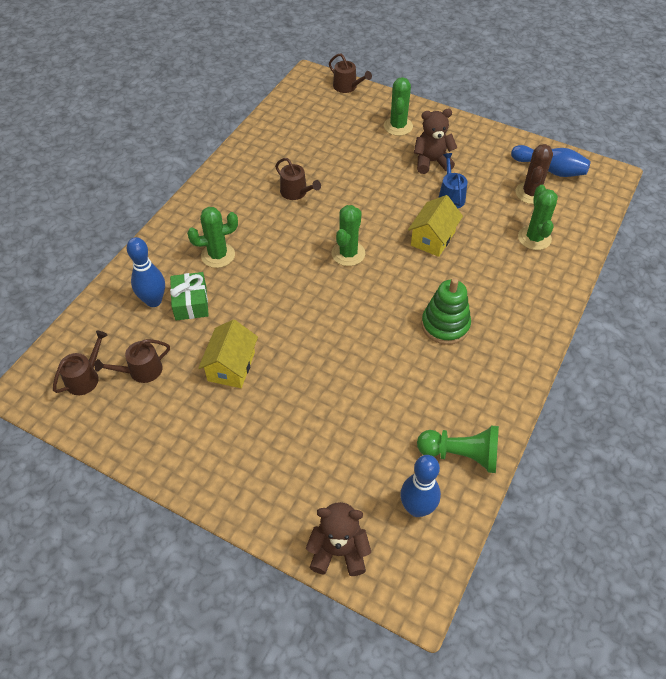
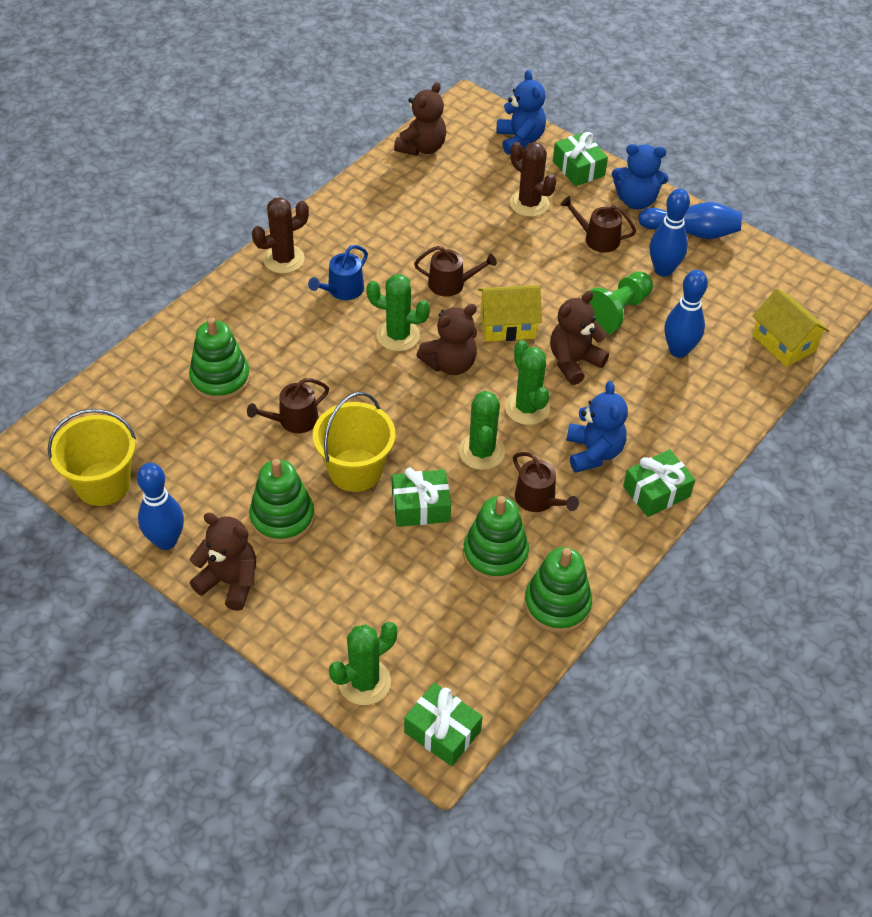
blue bowling pin: 3 -> 4
blue teddy bear: 0 -> 3
brown cactus: 1 -> 2
brown teddy bear: 2 -> 4
green gift: 1 -> 4
green stacking toy: 1 -> 4
yellow bucket: 0 -> 2

